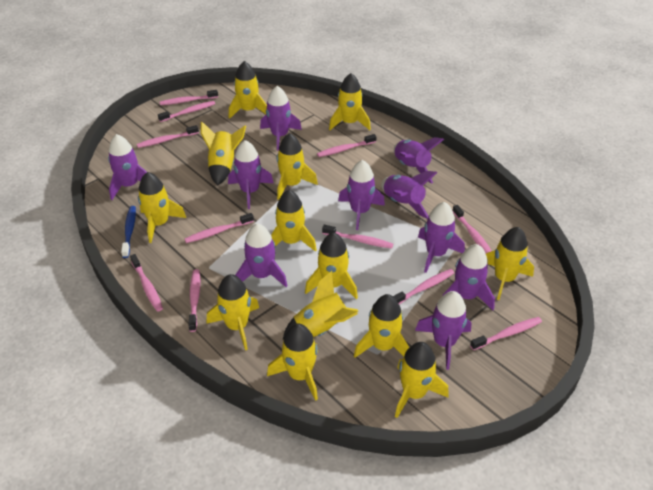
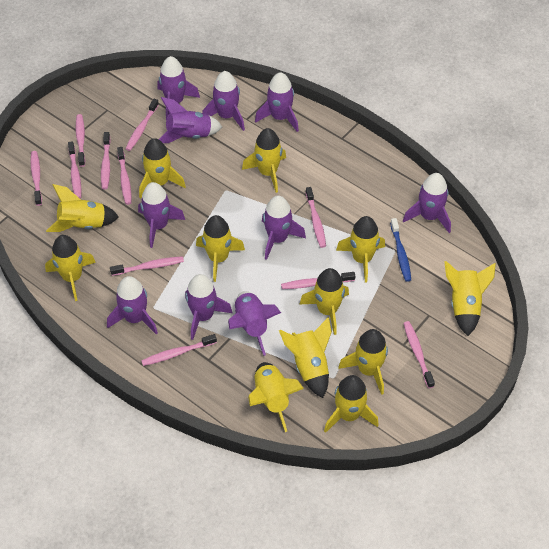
yellow rocket: 13 -> 12

